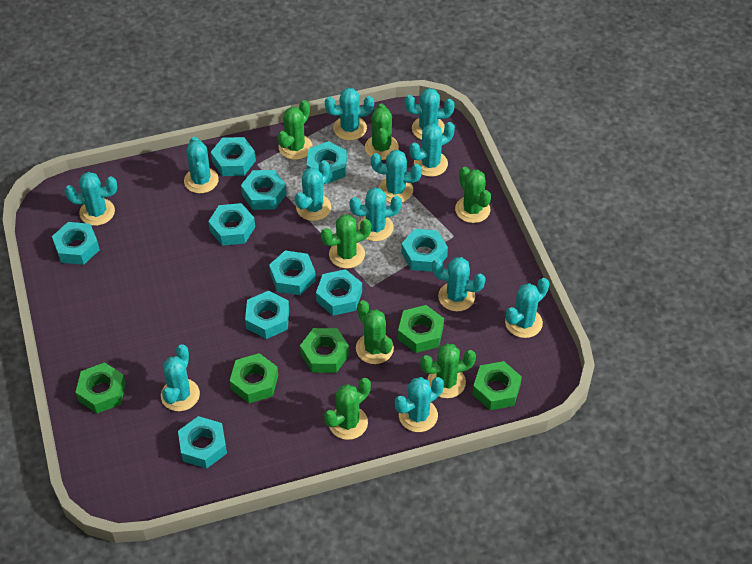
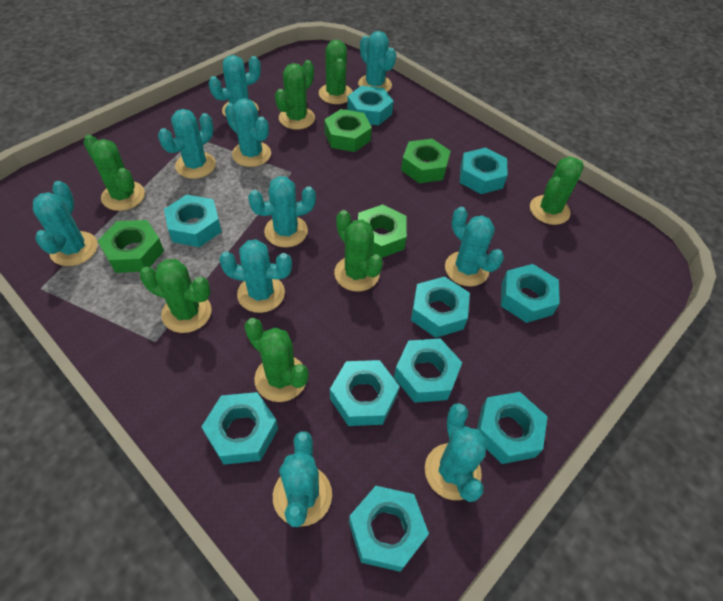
green nut: 5 -> 4
turquoise cactus: 12 -> 10

